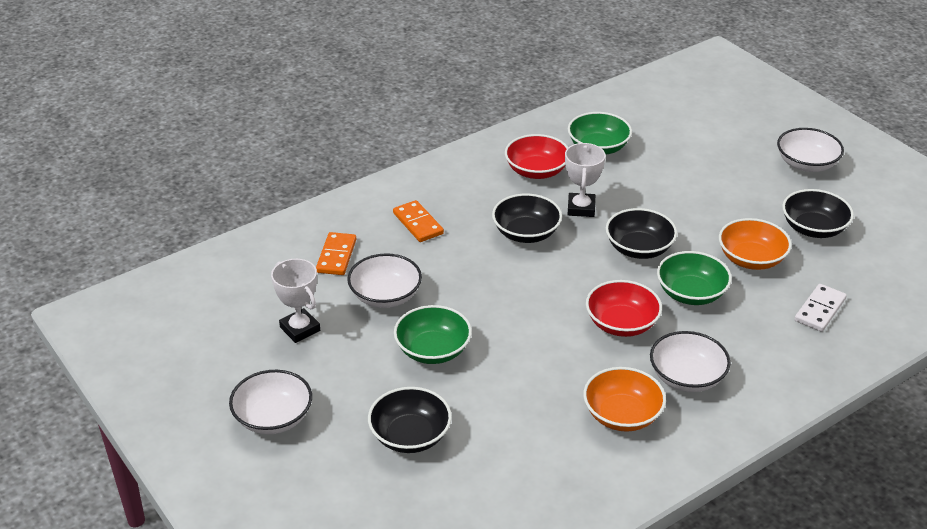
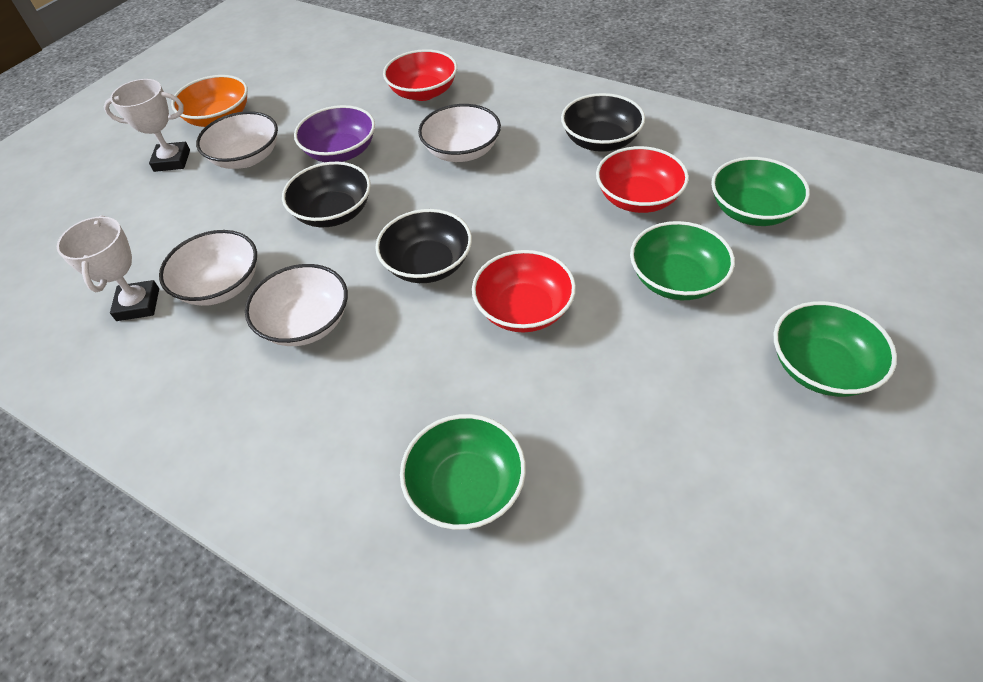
black bowl: 4 -> 3
green bowl: 3 -> 4
orange bowl: 2 -> 1
orange domino: 2 -> 0
purple bowl: 0 -> 1
red bowl: 2 -> 3
white domino: 1 -> 0

